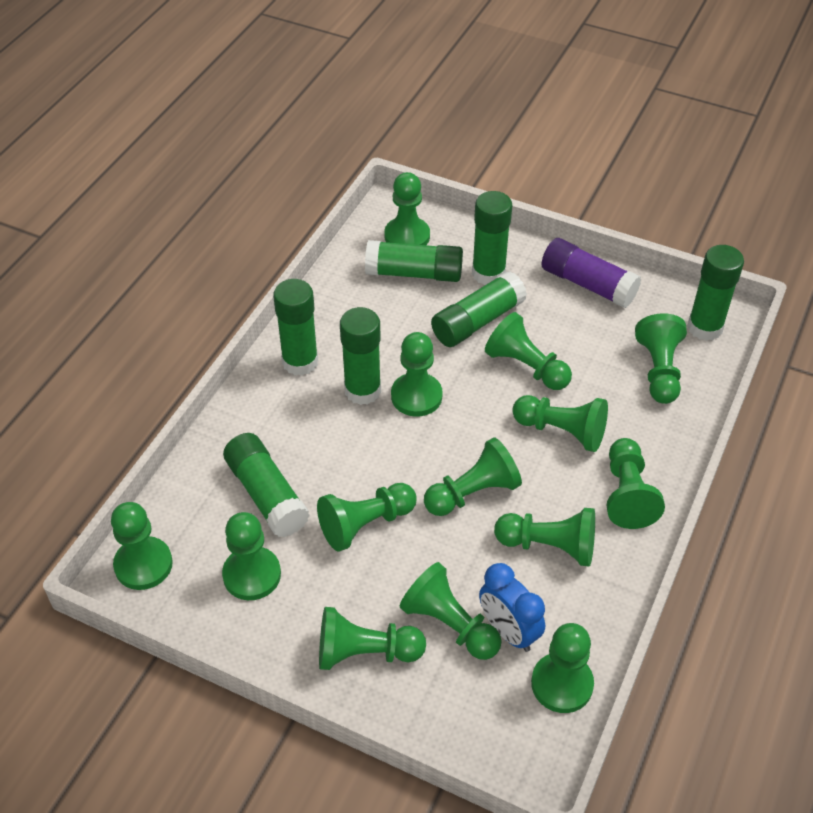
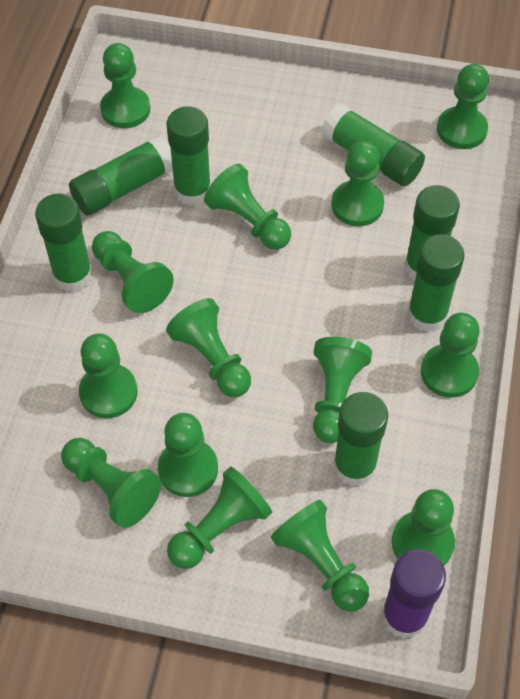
blue clock: 1 -> 0

